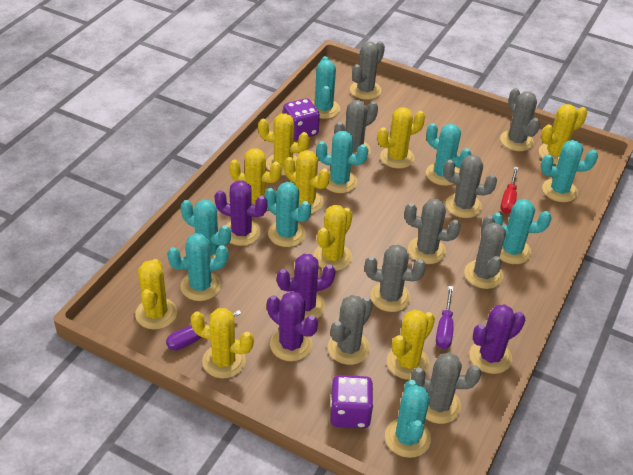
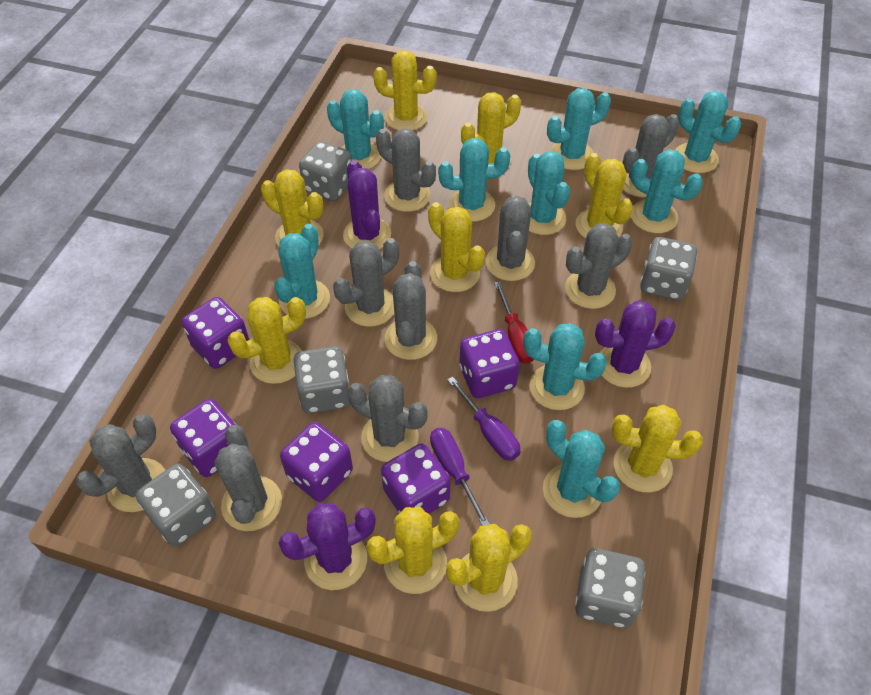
grey dice: 0 -> 5
purple cactus: 4 -> 3
purple dice: 2 -> 5

